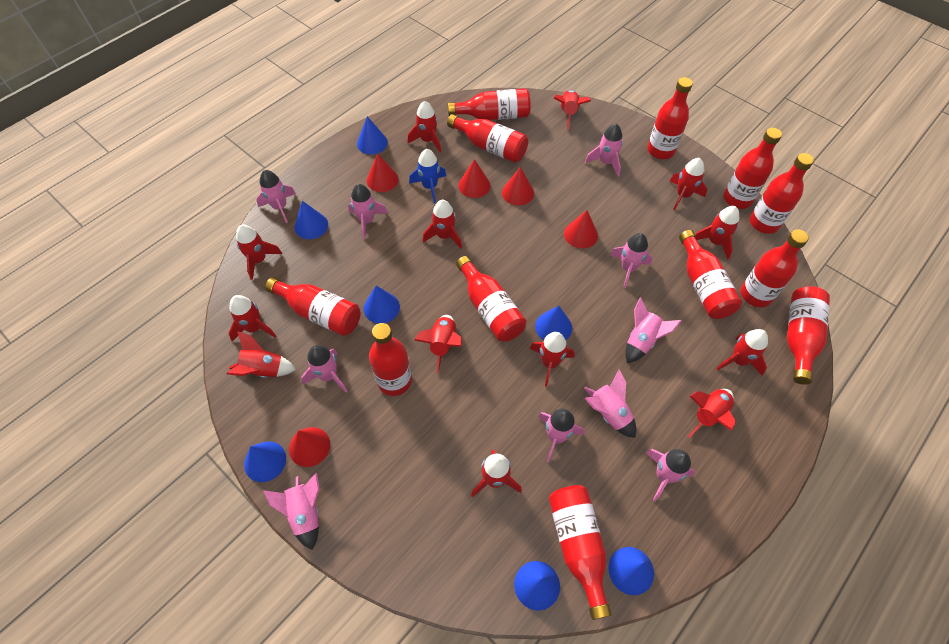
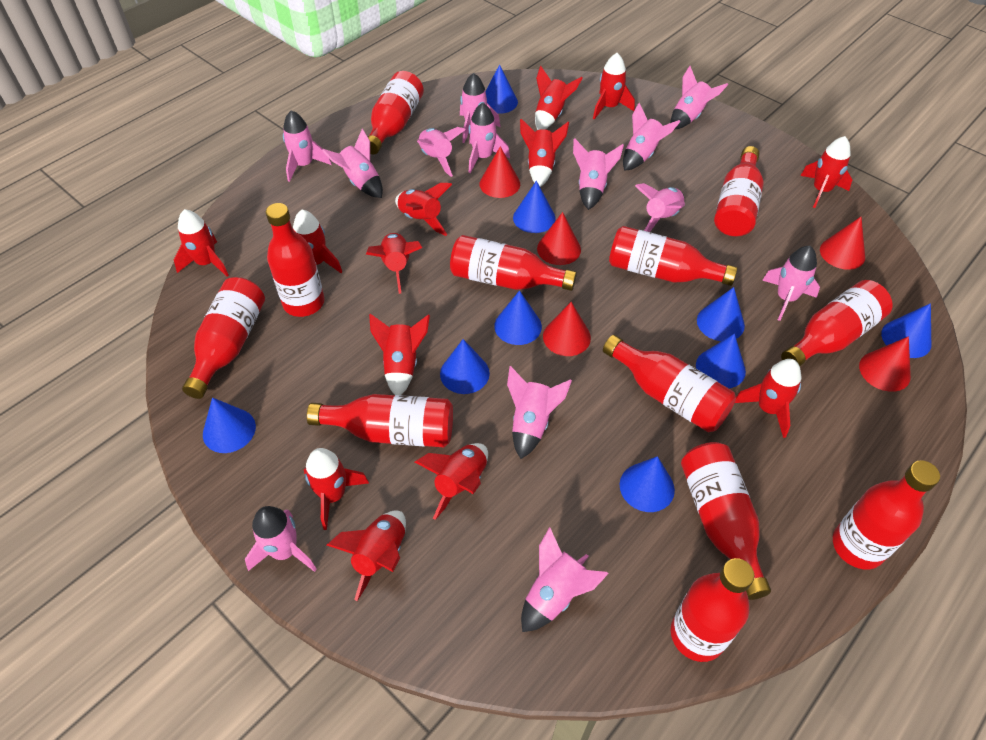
blue cone: 7 -> 9
blue rocket: 1 -> 0
pink rocket: 10 -> 13

